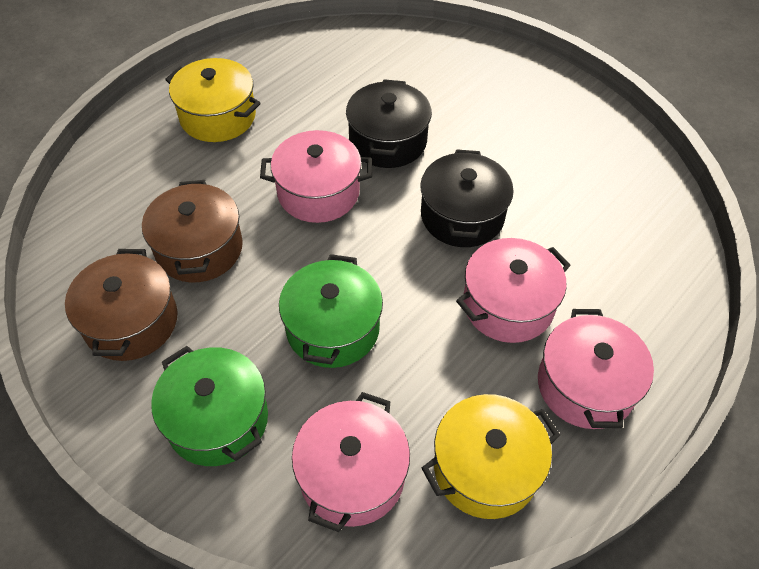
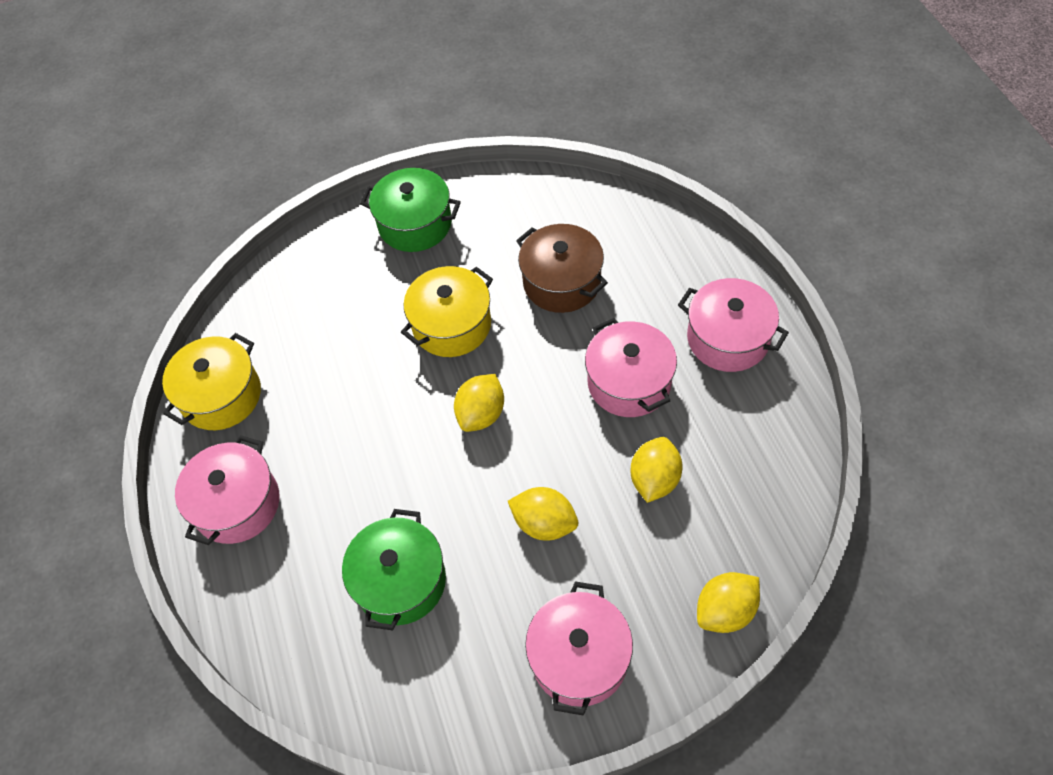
black pot: 2 -> 0
brown pot: 2 -> 1
yellow lemon: 0 -> 4

